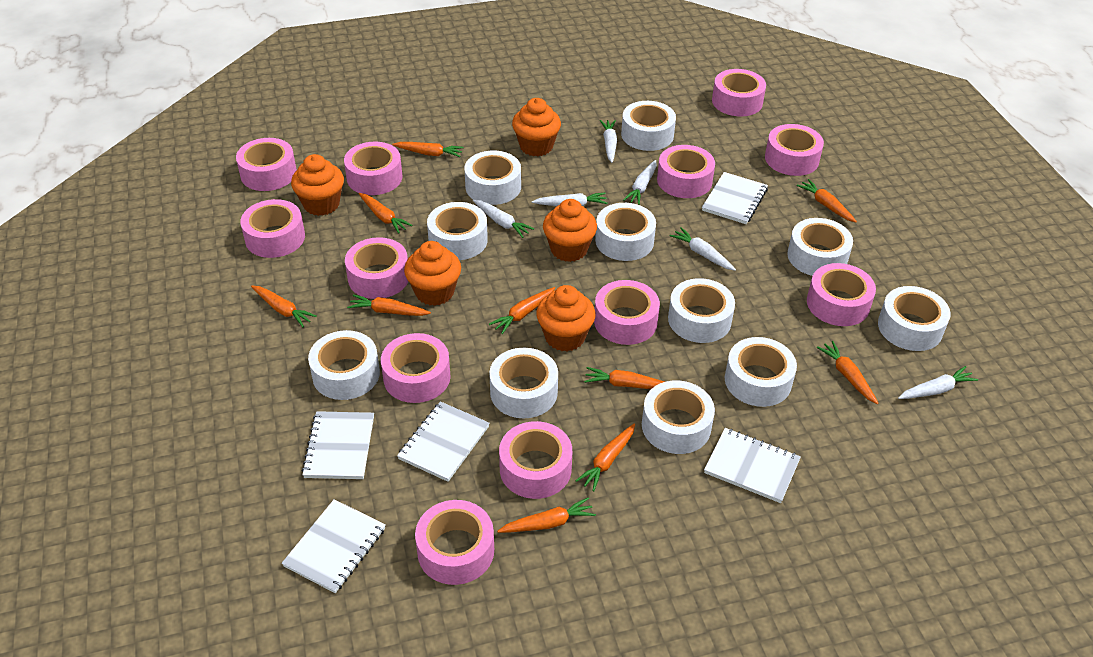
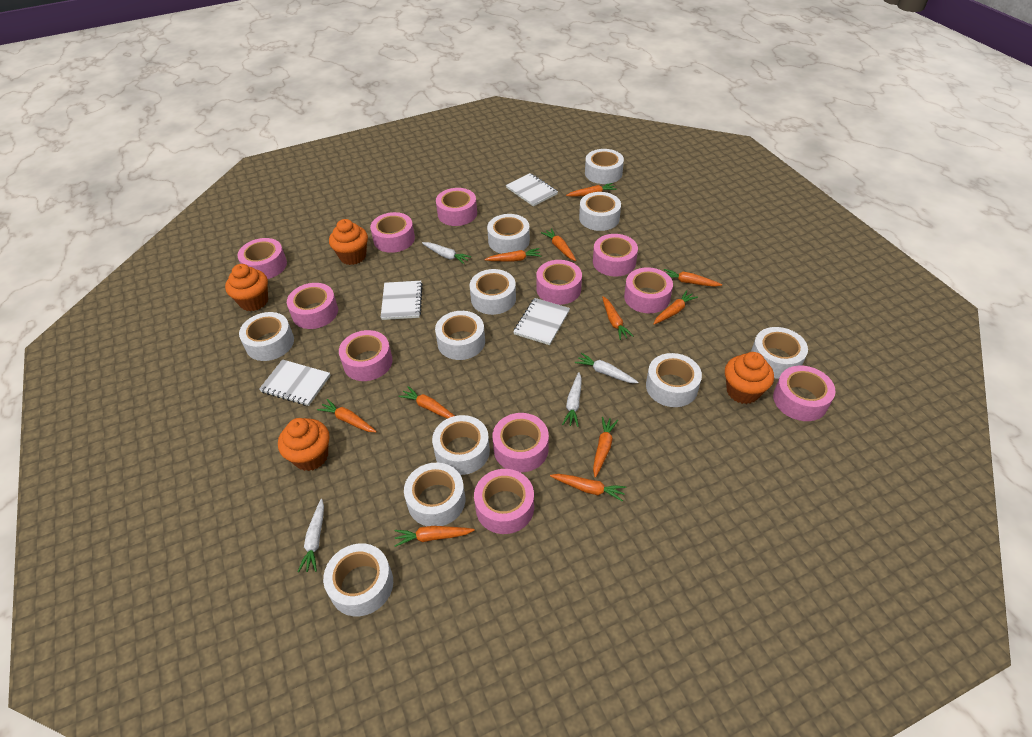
orange carrot: 10 -> 11
orange cupcake: 5 -> 4
pink tape: 12 -> 11
white carrot: 6 -> 4
white notebook: 5 -> 4

